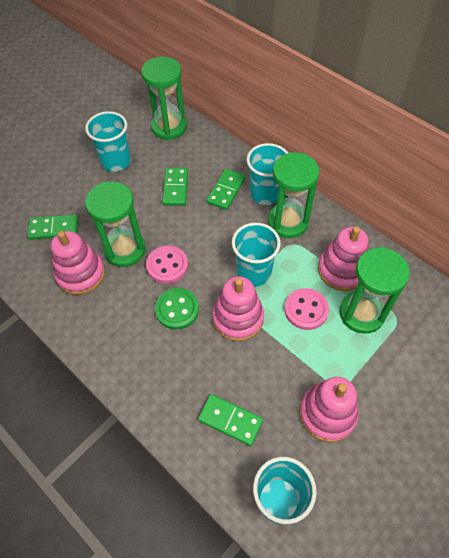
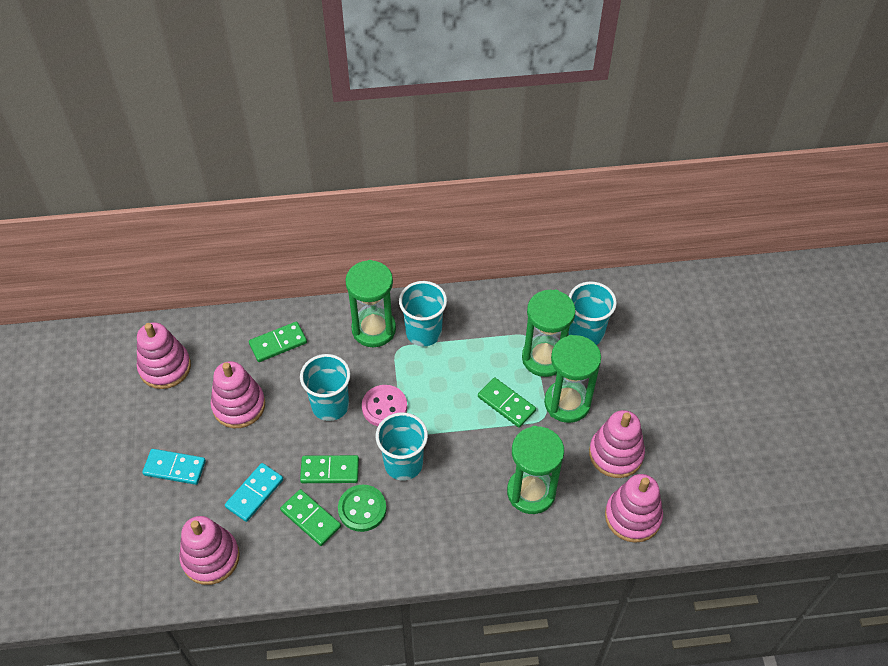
pink button: 2 -> 1
pink stacking toy: 4 -> 5
turquoise domino: 0 -> 2

